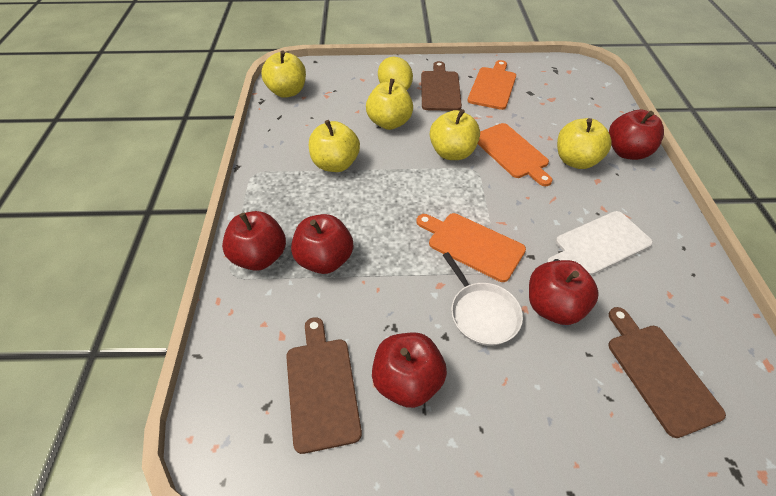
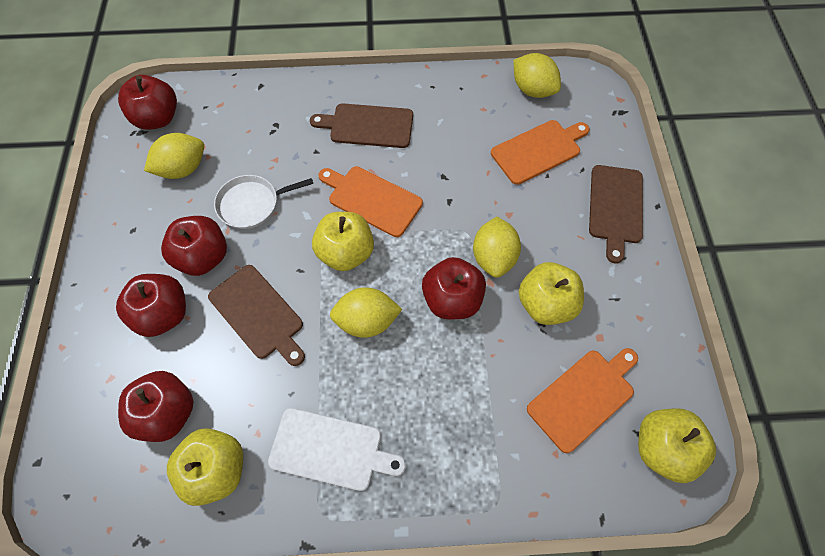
yellow apple: 5 -> 4
yellow lemon: 1 -> 4

